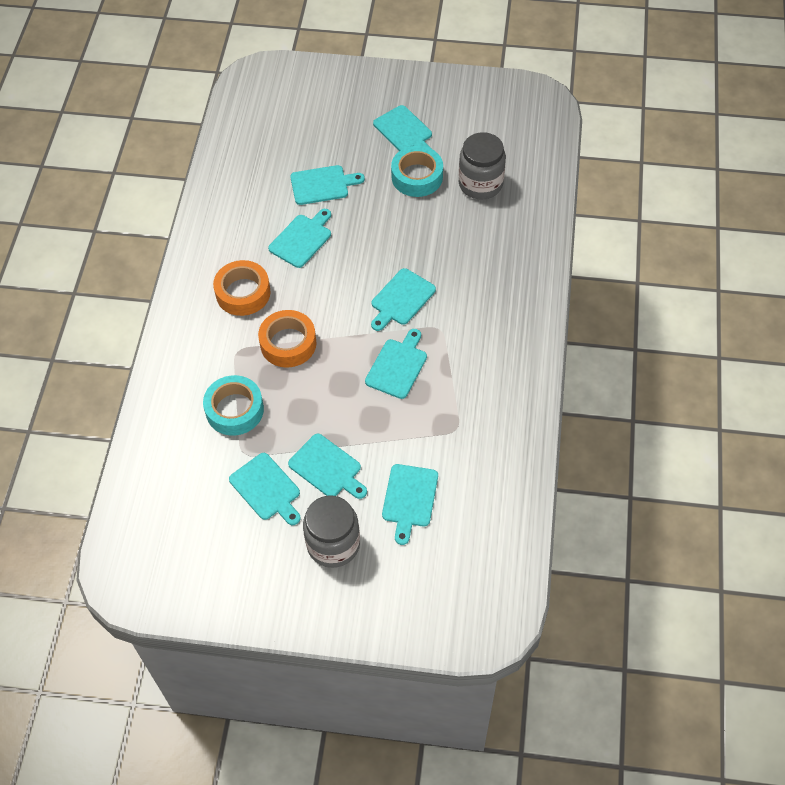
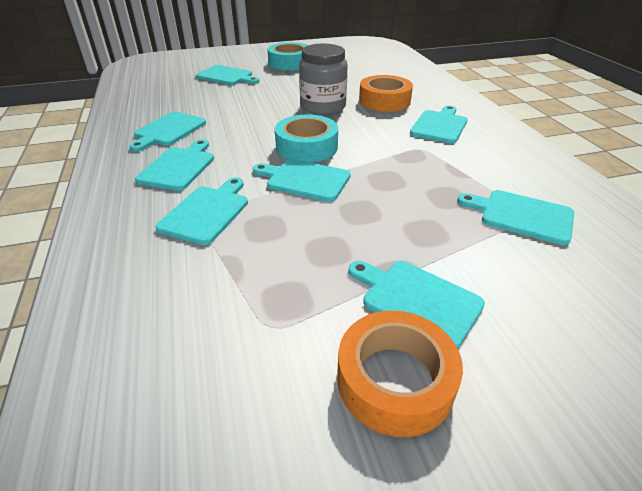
grey jar: 2 -> 1

